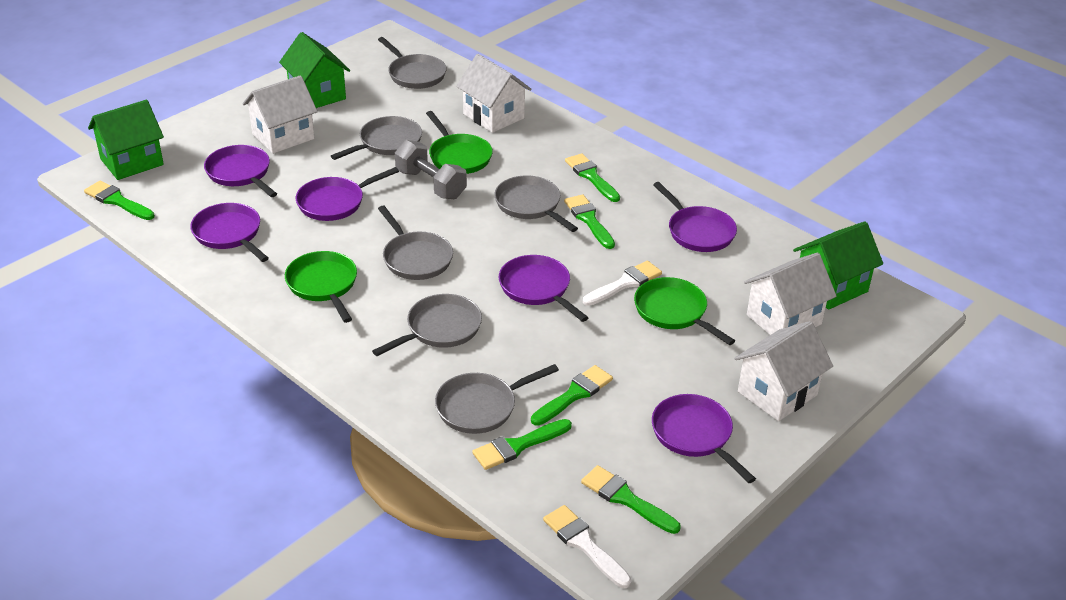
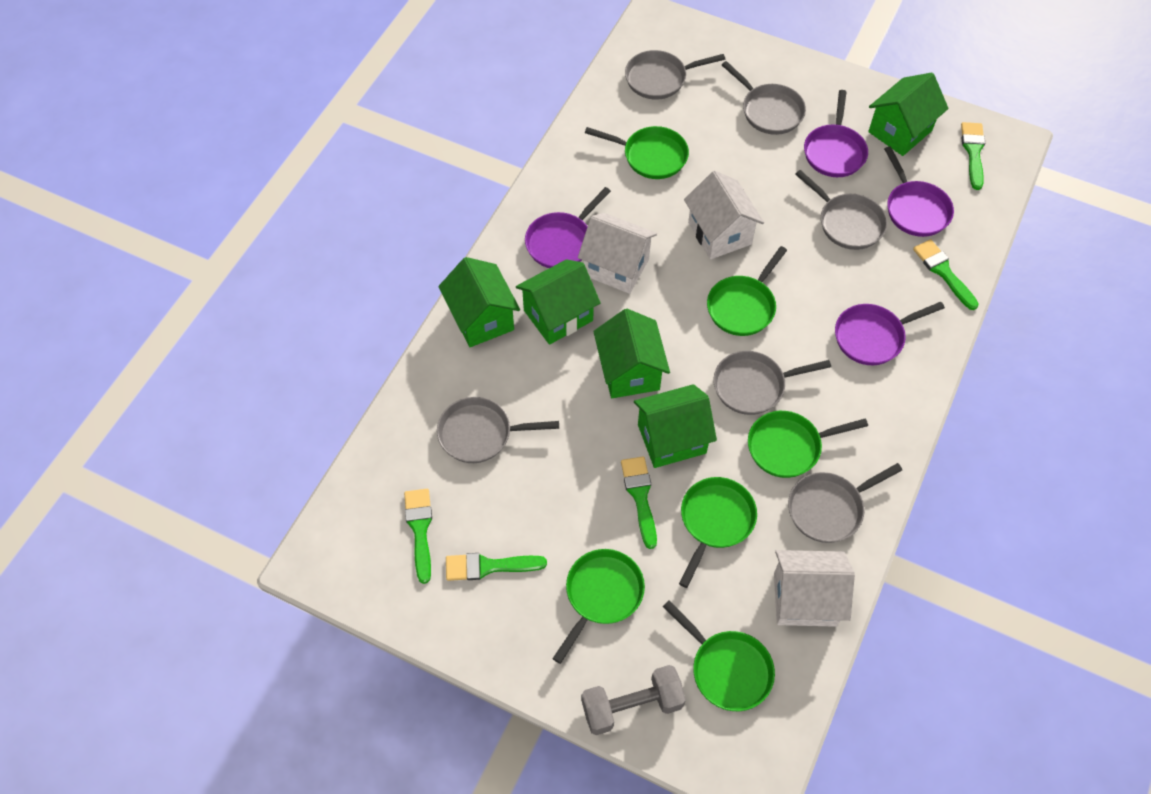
green brush: 6 -> 5
green house: 3 -> 5
green pan: 3 -> 6
purple pan: 6 -> 4
white brush: 2 -> 0
white house: 4 -> 3

